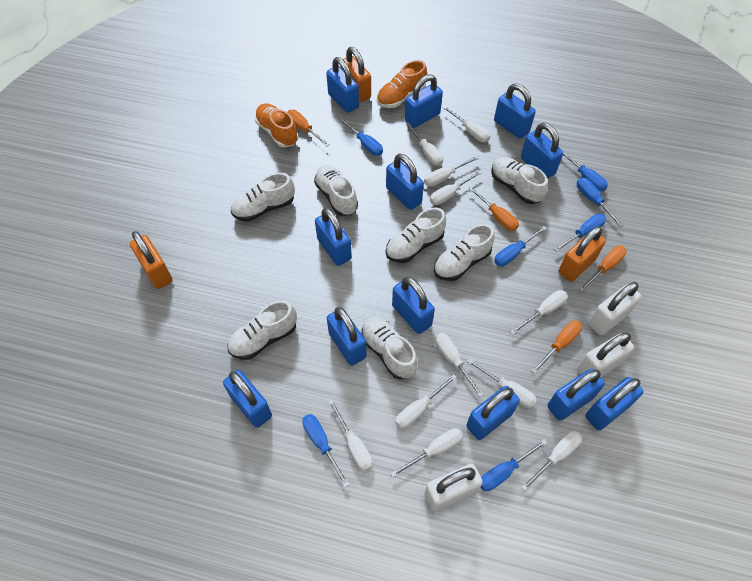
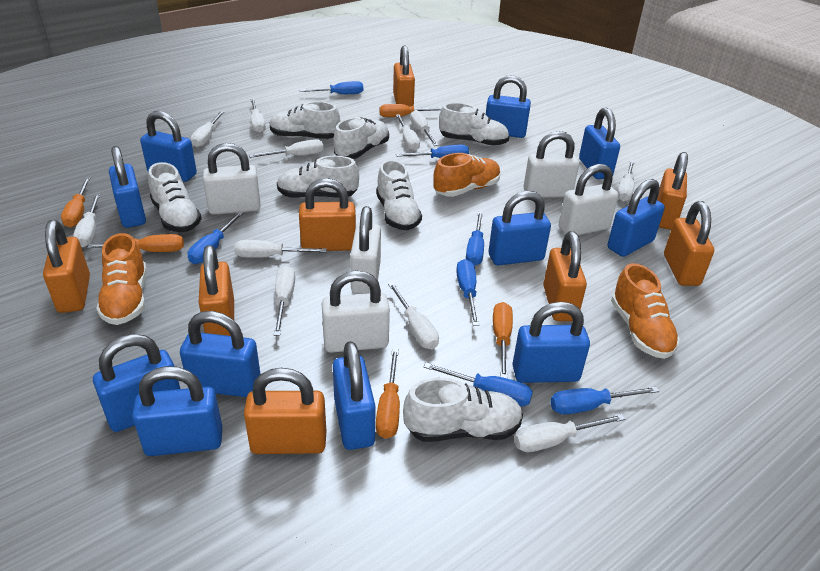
blue padlock: 12 -> 11
orange padlock: 3 -> 8
orange screwdriver: 4 -> 5
orange shoe: 2 -> 3
white padlock: 3 -> 5

